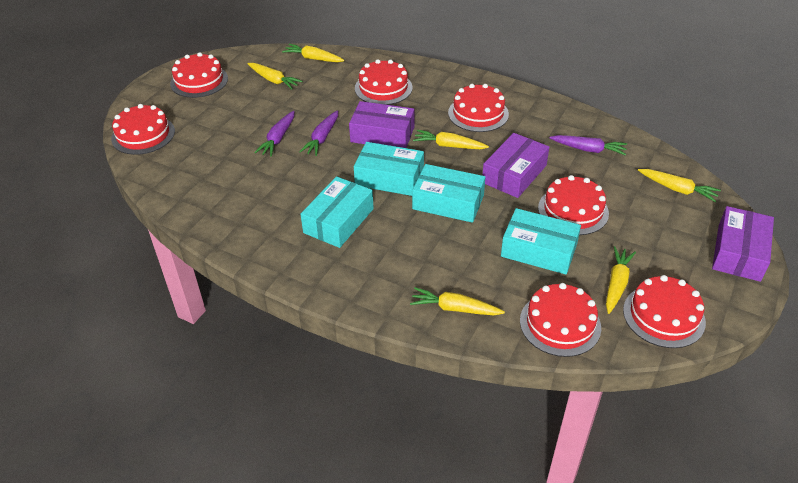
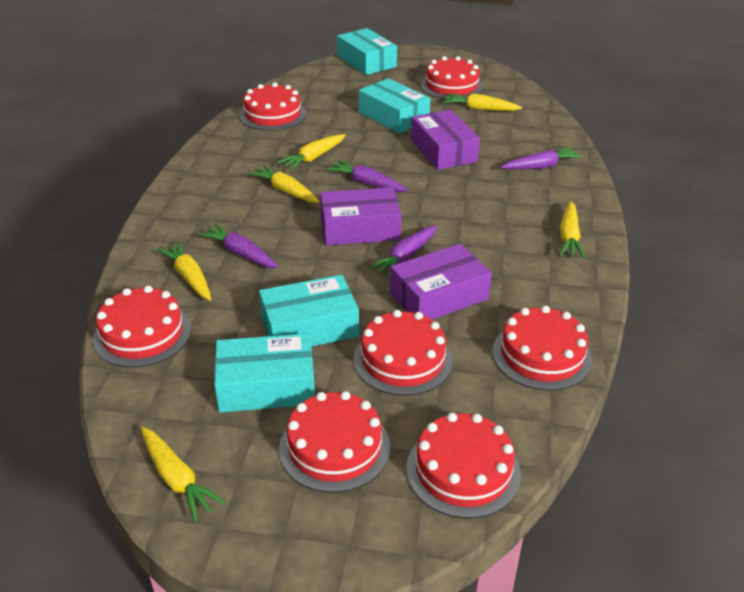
purple carrot: 3 -> 4

